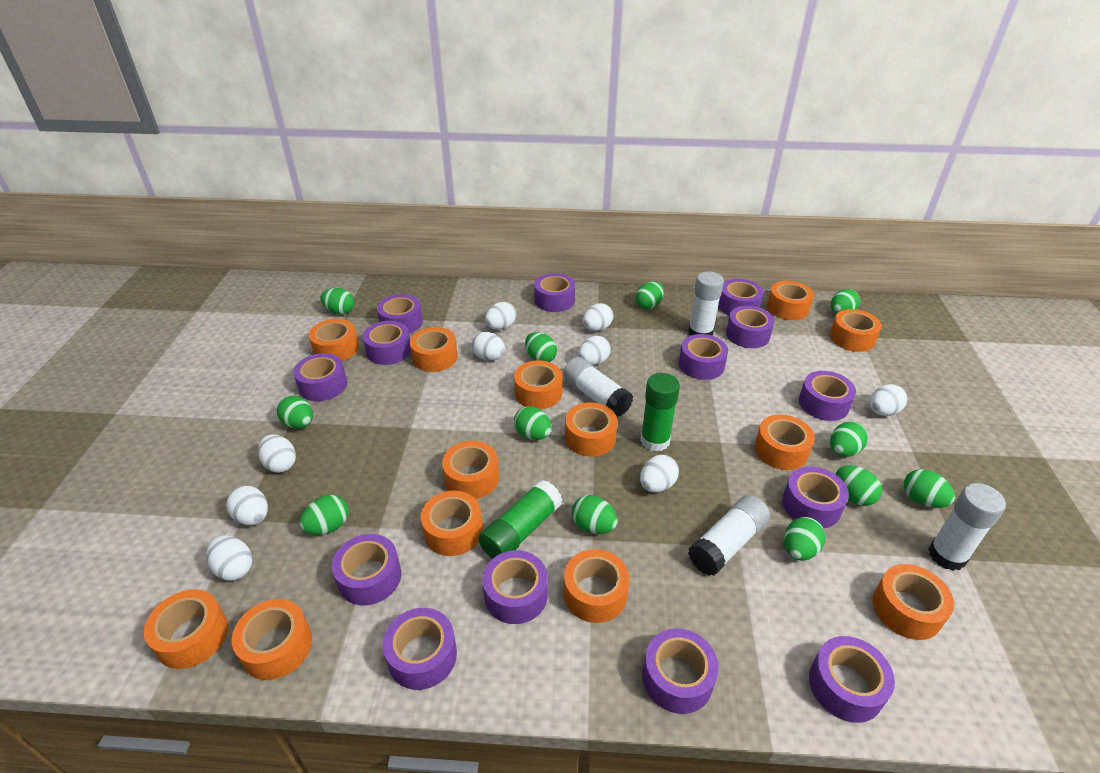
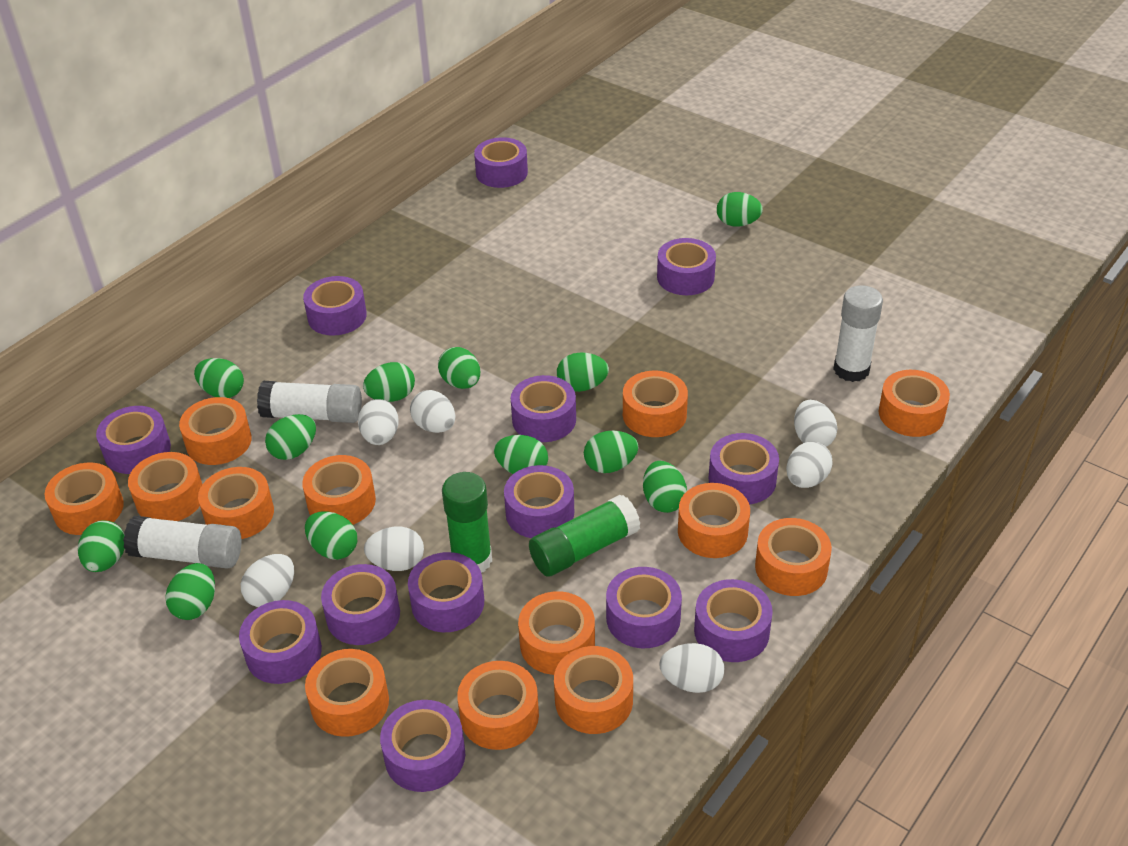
purple tape: 14 -> 13
white egg: 9 -> 7
white glue stick: 4 -> 3

